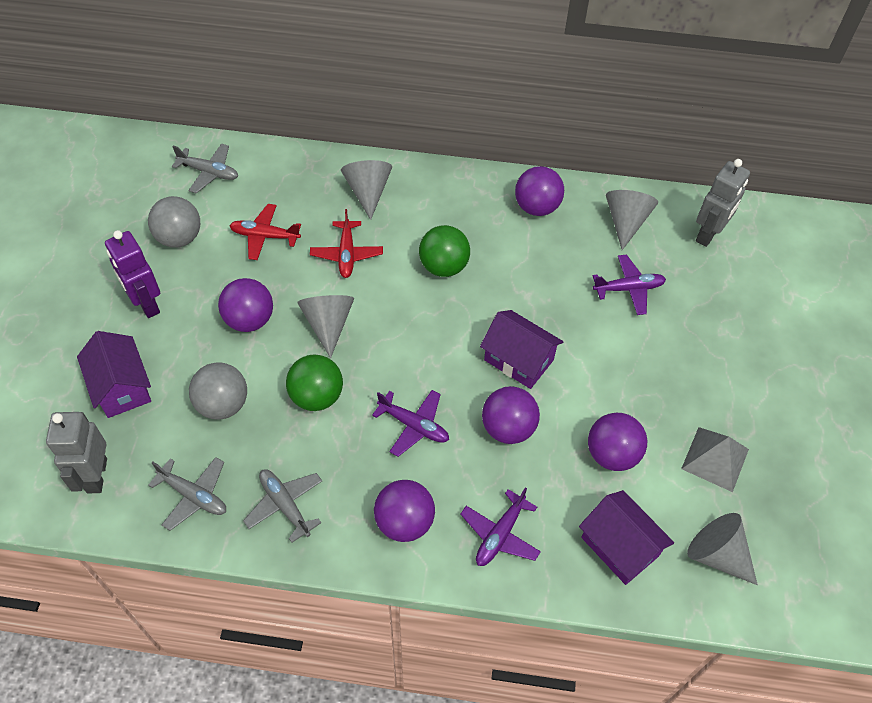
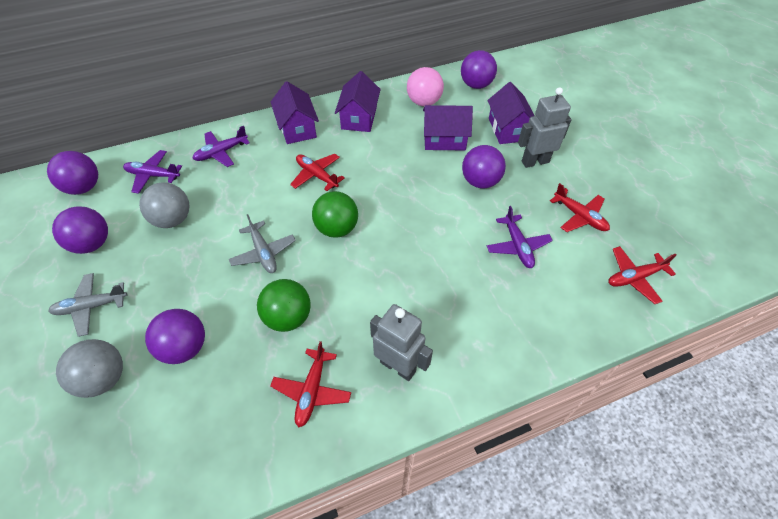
grey cone: 4 -> 0
grey plane: 3 -> 2
grey pyramid: 1 -> 0
pink ball: 0 -> 1
purple house: 3 -> 4
purple robot: 1 -> 0
red plane: 2 -> 4

